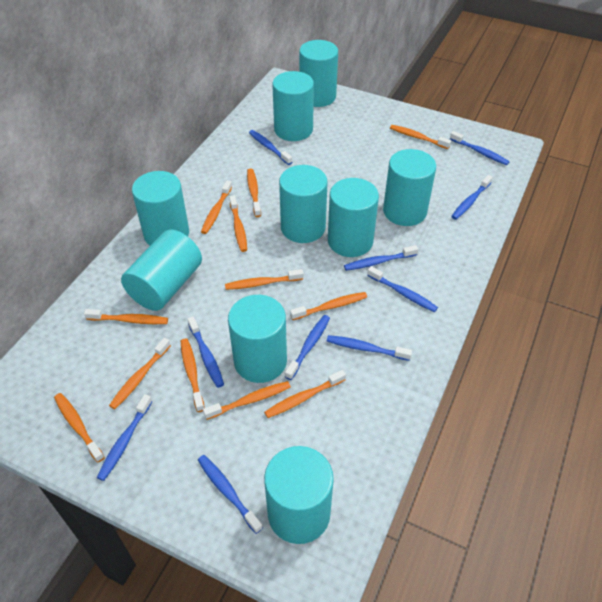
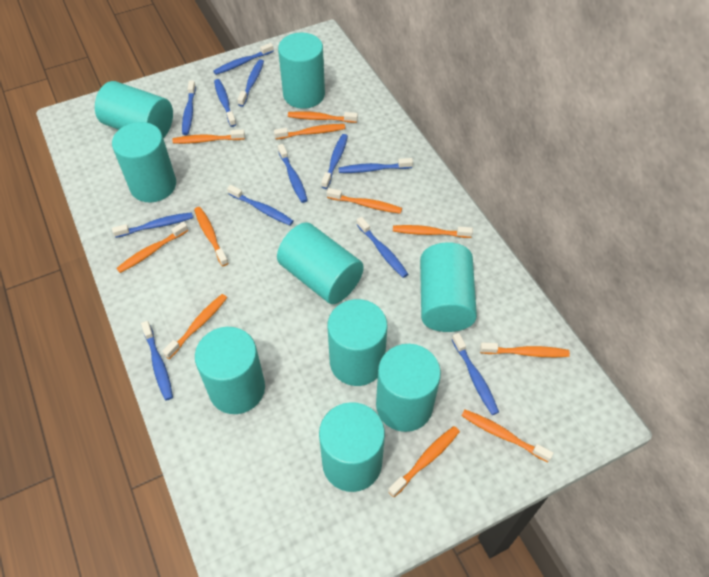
blue toothbrush: 10 -> 12
orange toothbrush: 12 -> 11

